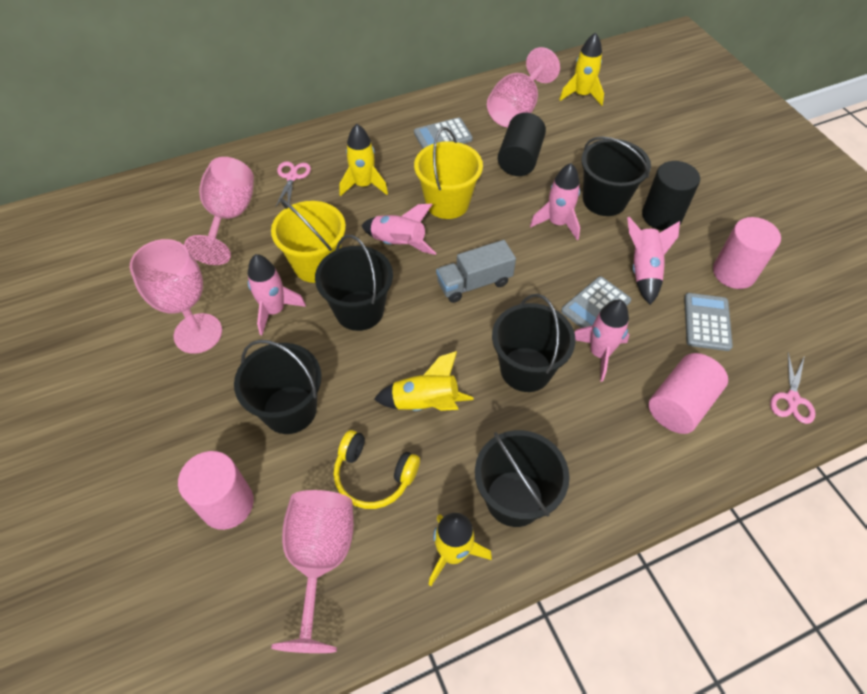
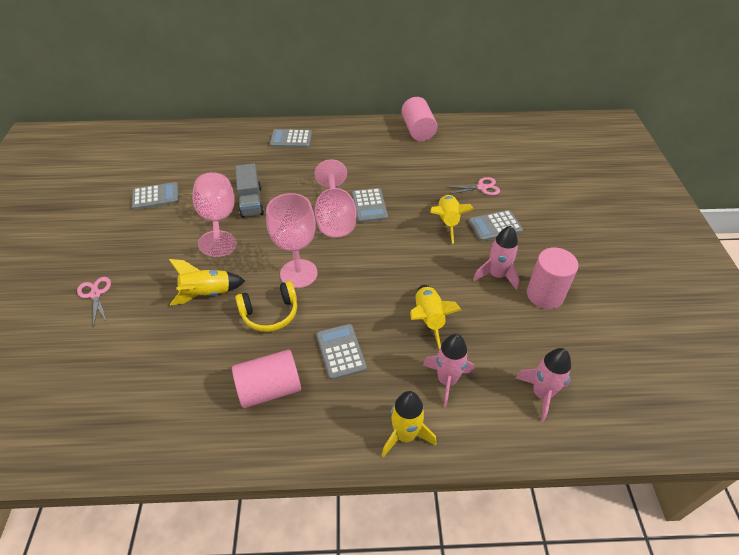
black bucket: 5 -> 0
black cylinder: 2 -> 0
grey calculator: 3 -> 5
pink goblet: 4 -> 3
pink rocket: 5 -> 3
yellow bucket: 2 -> 0

